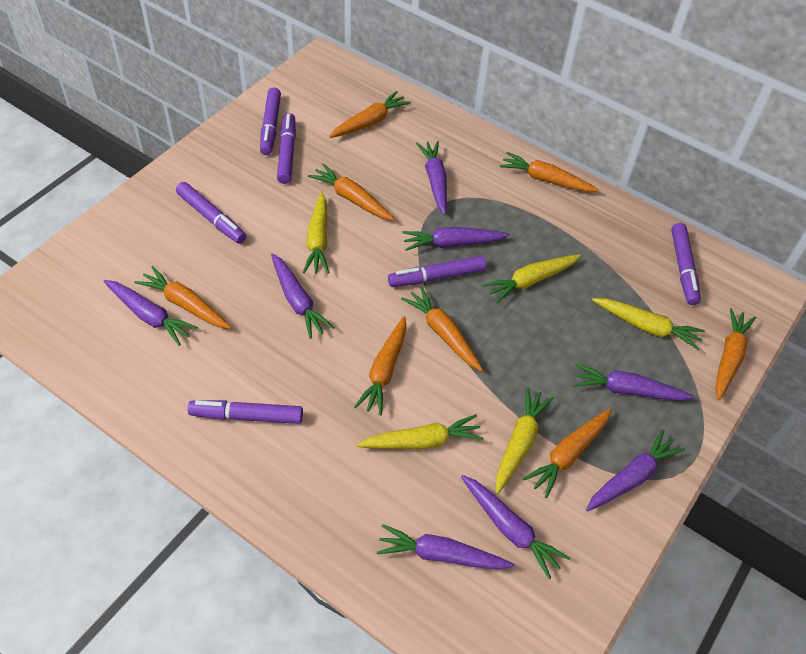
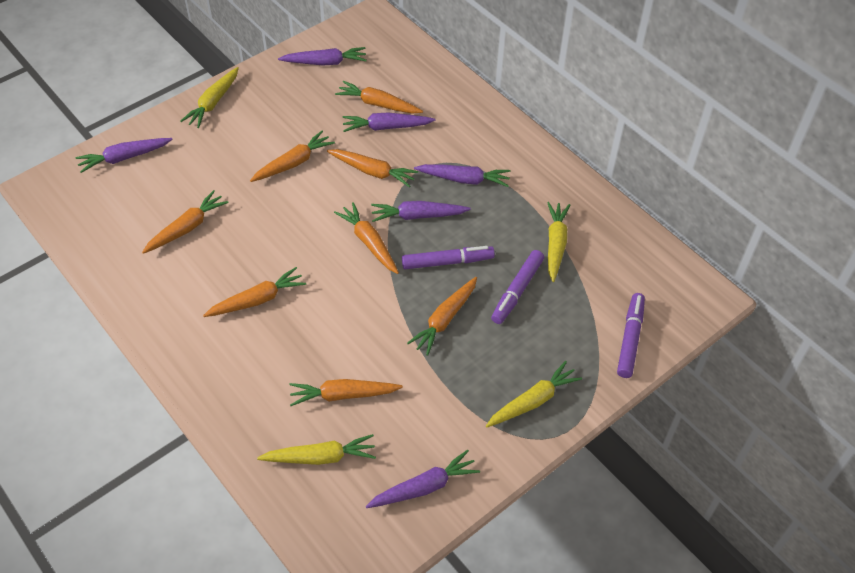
purple carrot: 8 -> 6
purple marker: 6 -> 3
yellow carrot: 5 -> 4

